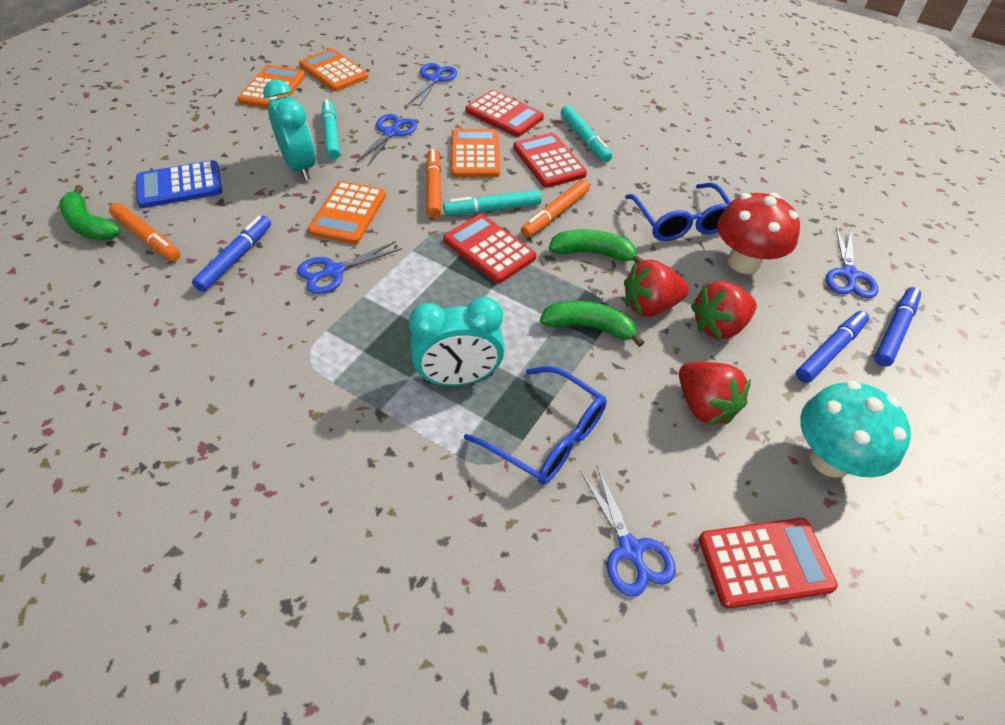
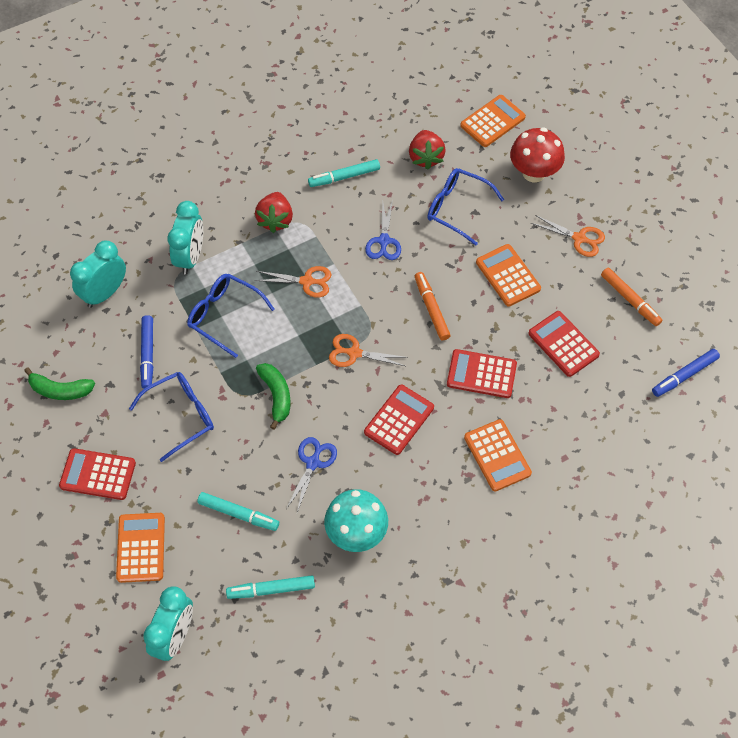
blue calculator: 1 -> 0
blue glasses: 2 -> 3
blue marker: 3 -> 2
blue scissors: 5 -> 2
green banana: 3 -> 2
orange marker: 3 -> 2
orange scissors: 0 -> 3
red strawberry: 3 -> 2
turquoise clock: 2 -> 3

